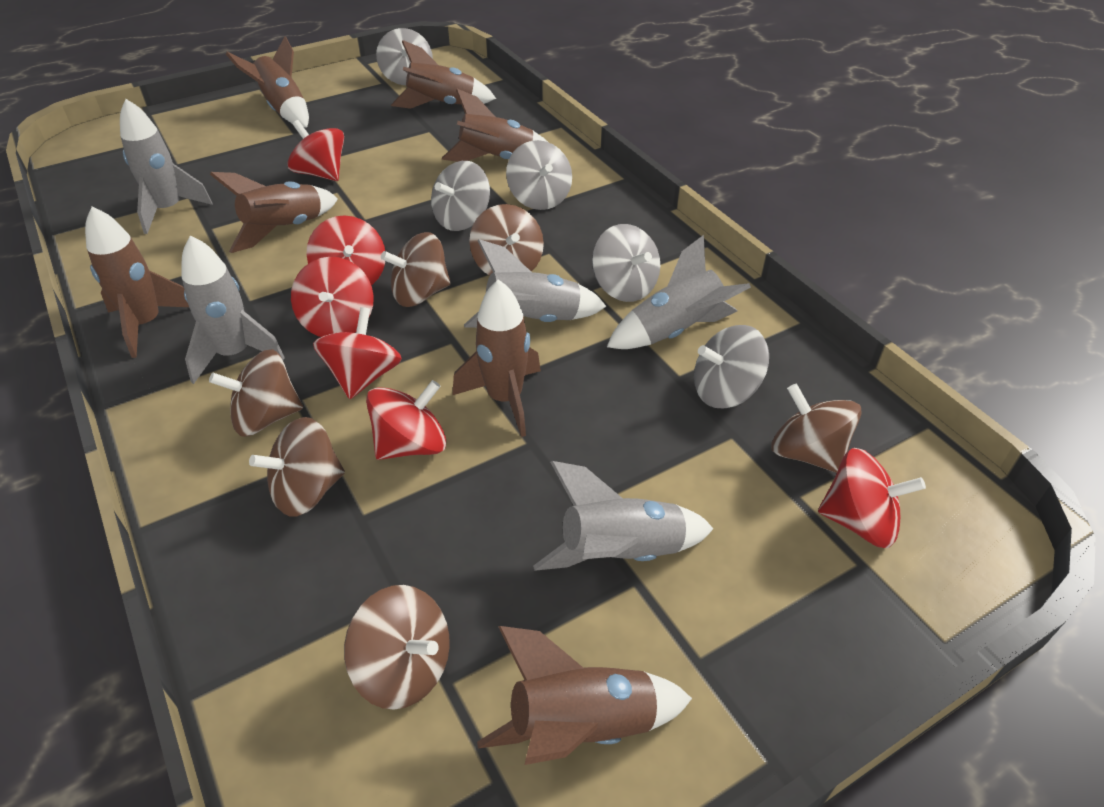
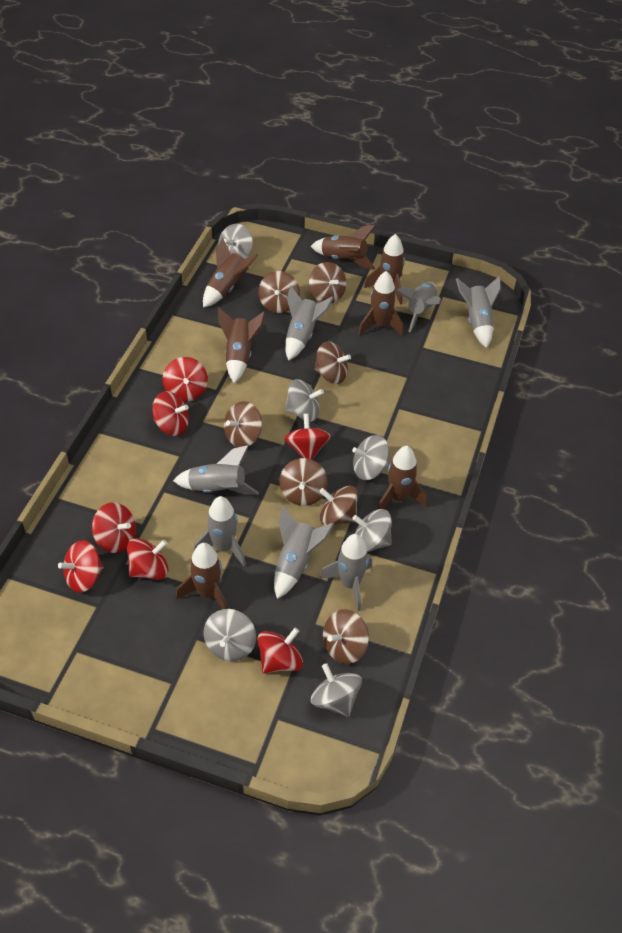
brown spinning top: 6 -> 7
grey rocket: 5 -> 7
grey spinning top: 5 -> 6
red spinning top: 6 -> 7

